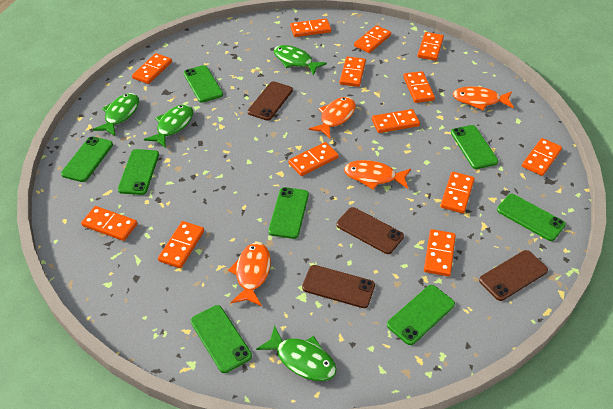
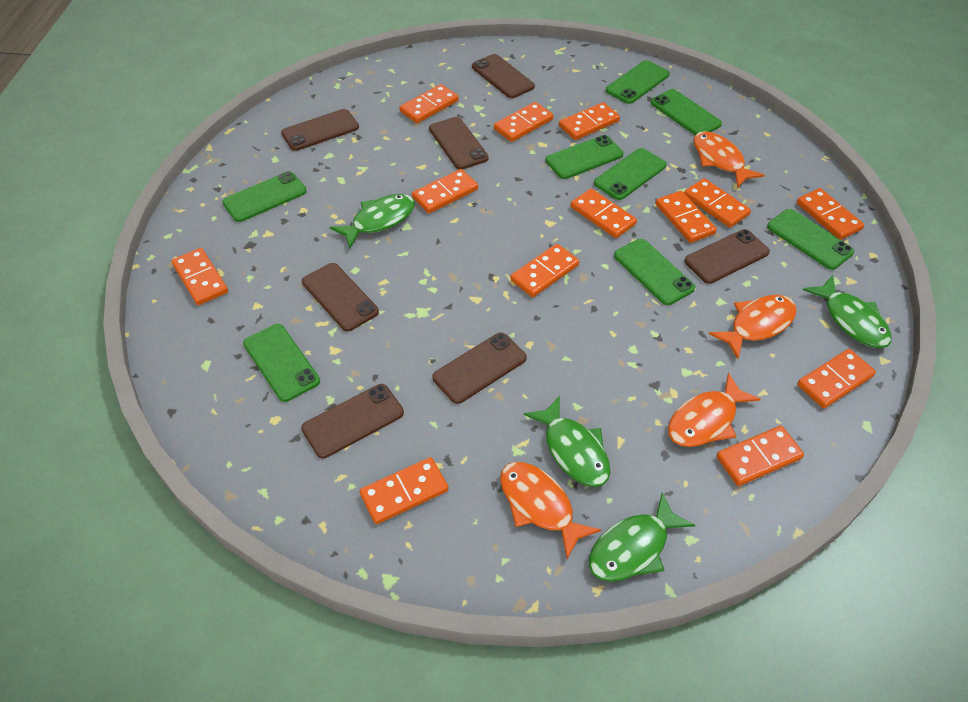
brown phone: 4 -> 7

